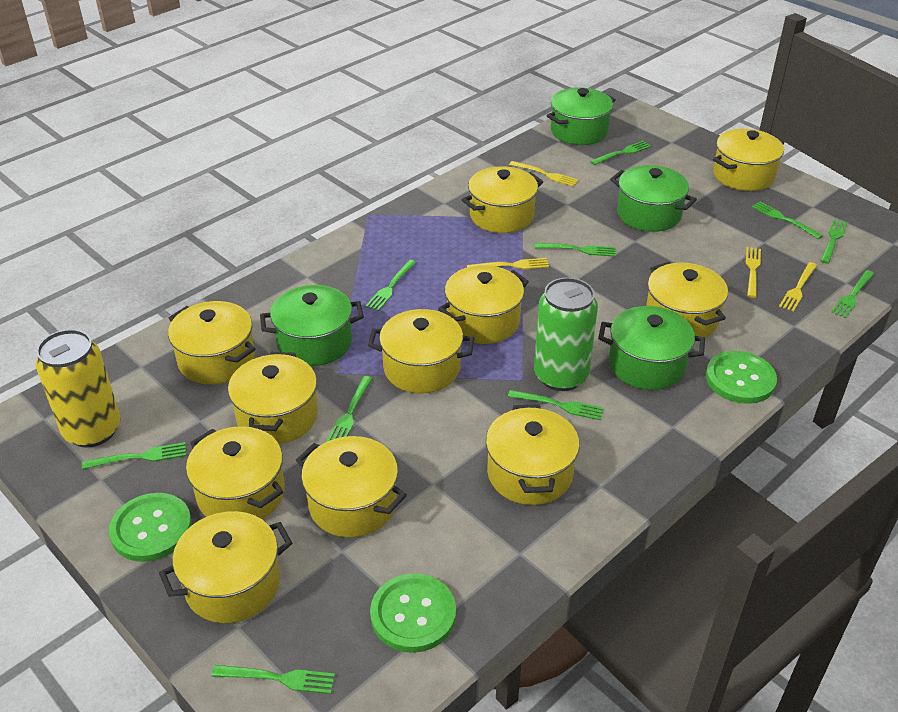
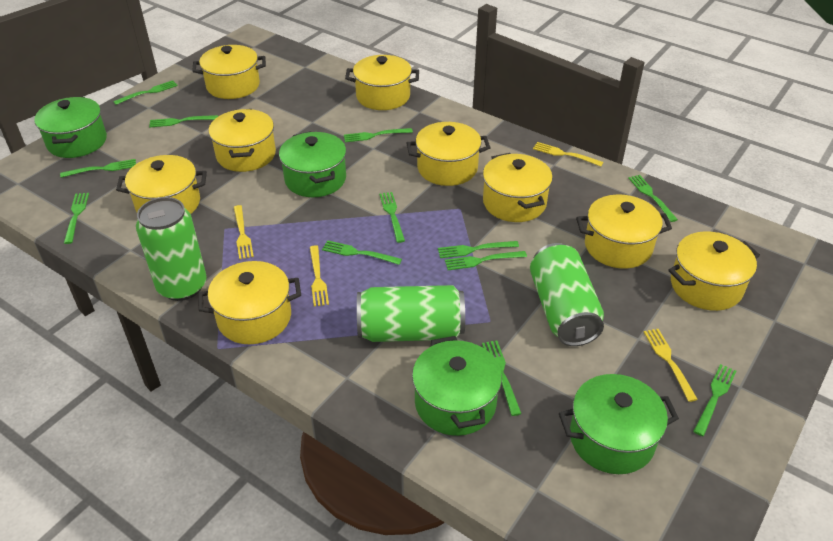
green button: 3 -> 0
green can: 1 -> 3
green fork: 10 -> 12
yellow can: 1 -> 0
yellow pot: 11 -> 9

